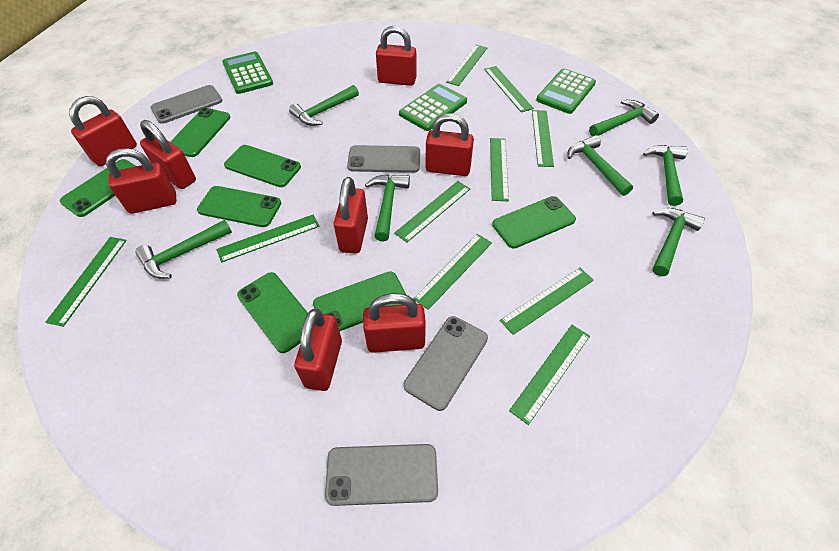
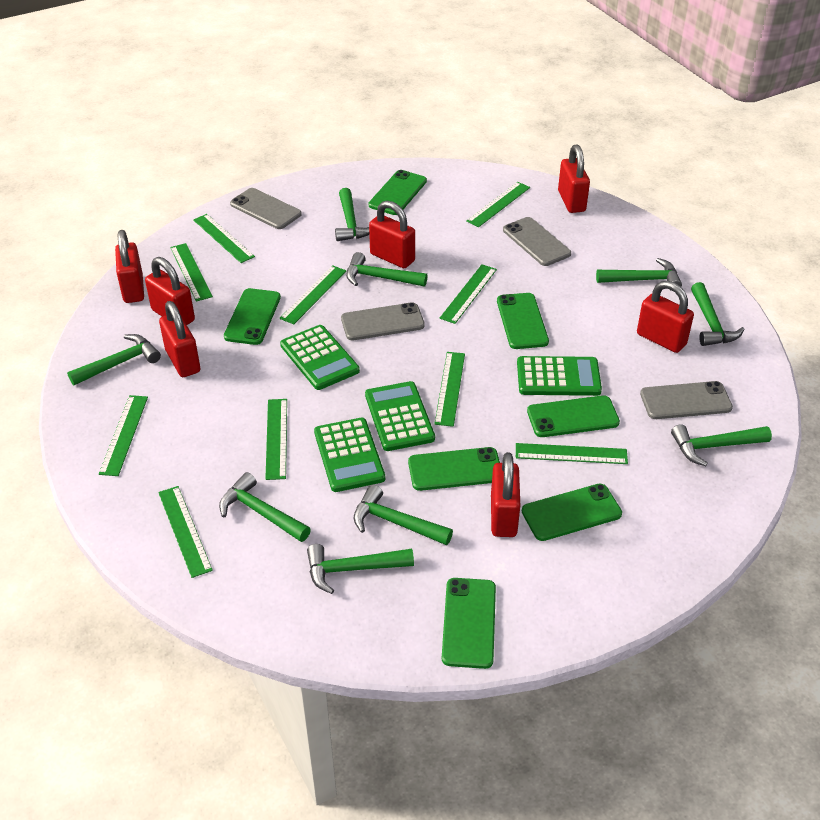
green calculator: 3 -> 4
green hammer: 7 -> 9
red padlock: 8 -> 7

